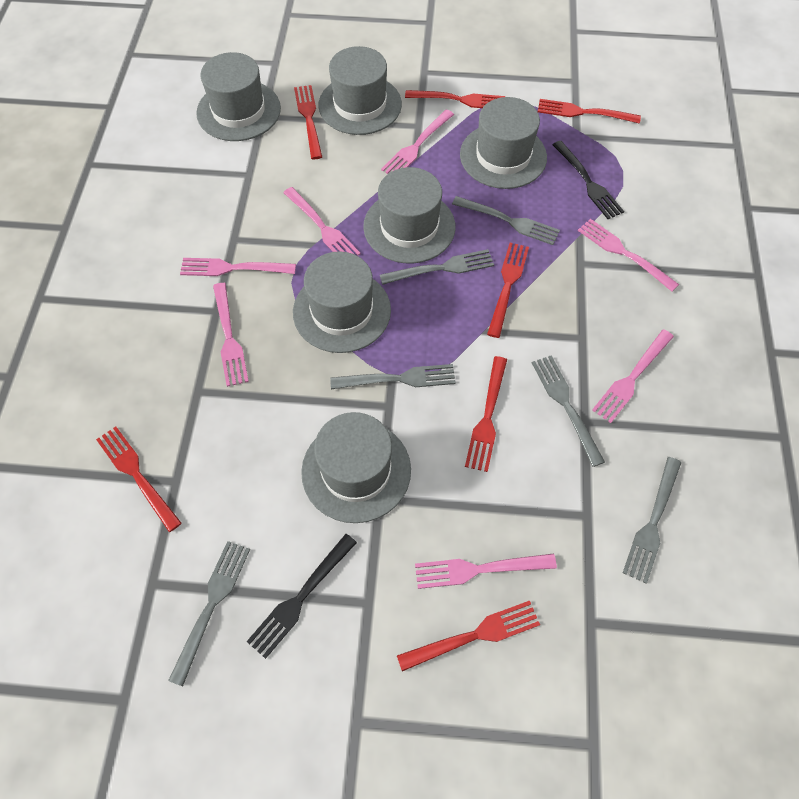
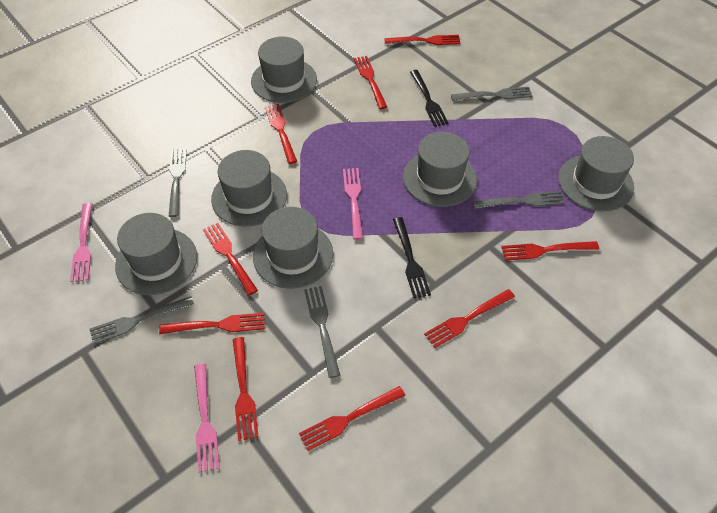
grey fork: 6 -> 5
pink fork: 7 -> 3
red fork: 7 -> 9

